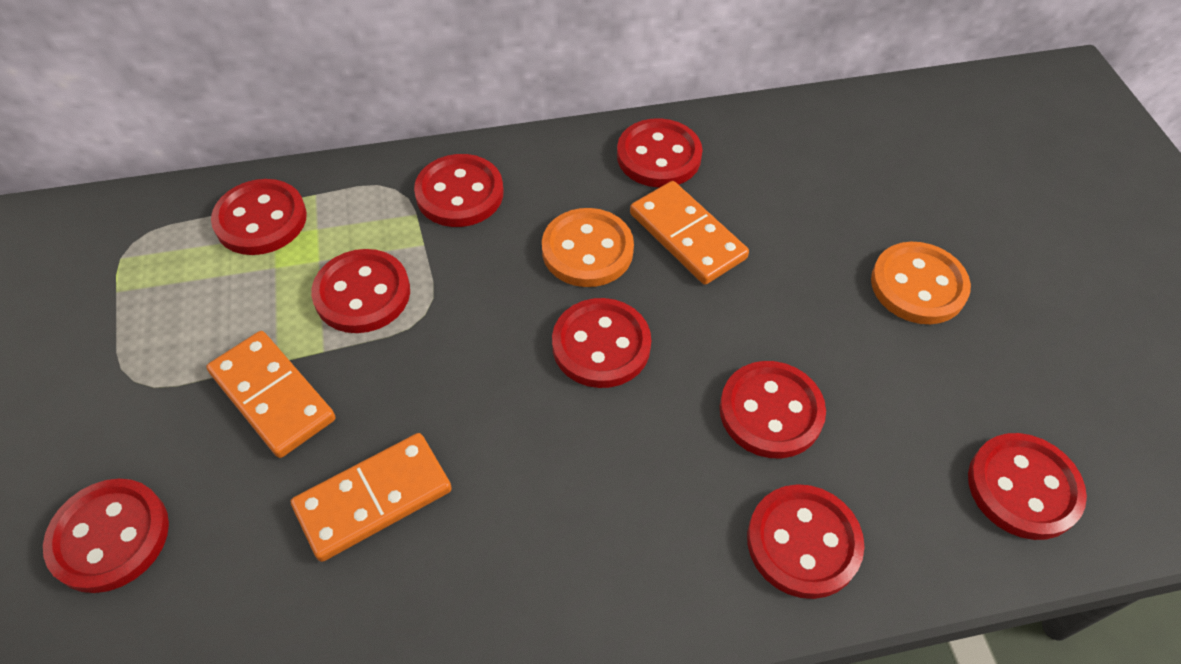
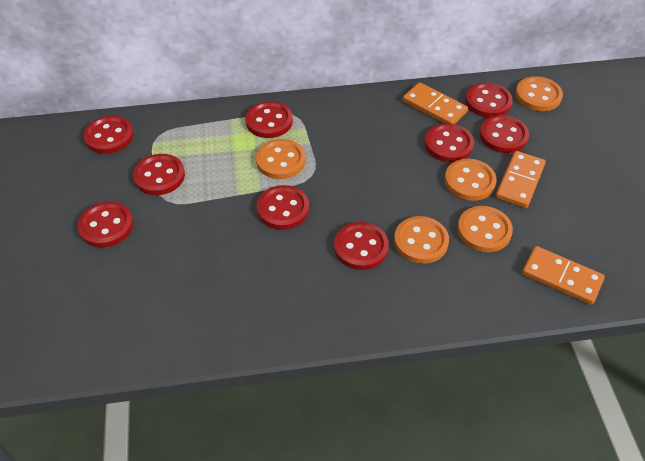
orange button: 2 -> 5

